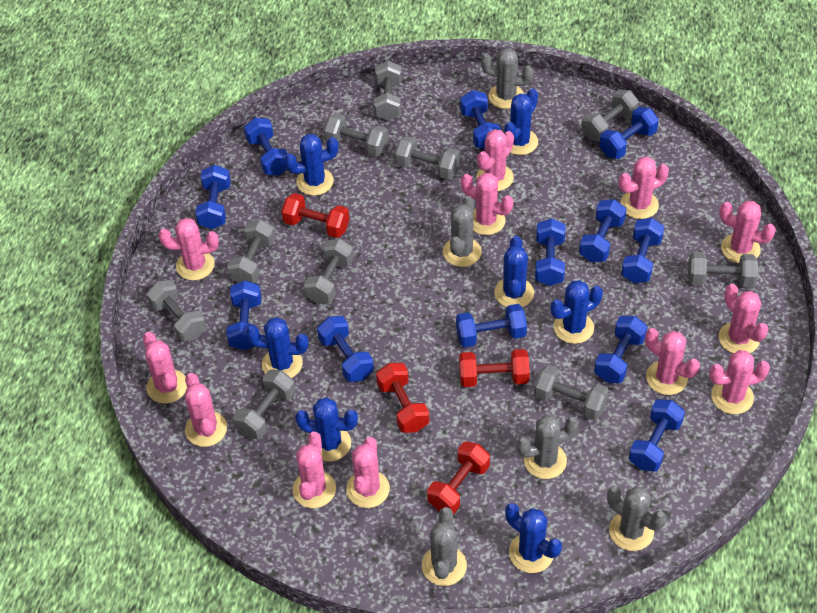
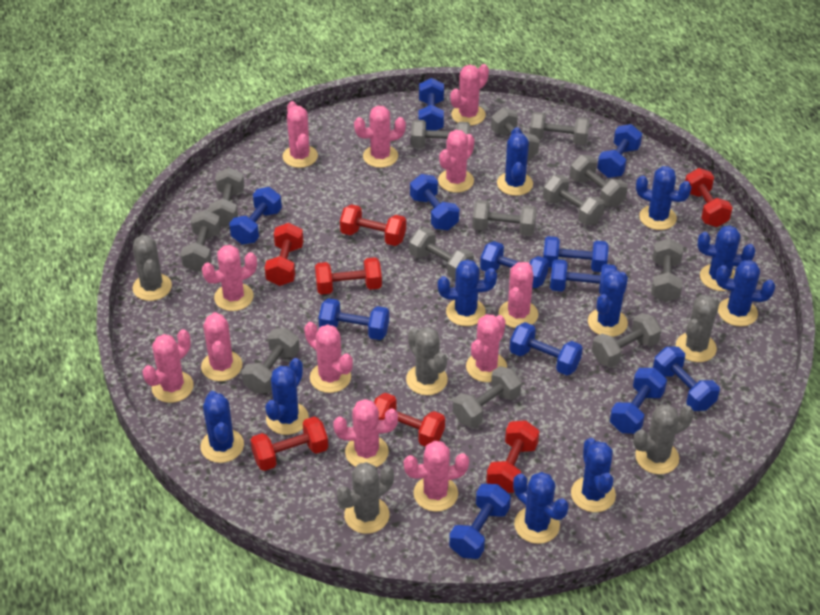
blue cactus: 7 -> 10
grey dumbbell: 10 -> 13
red dumbbell: 4 -> 7

